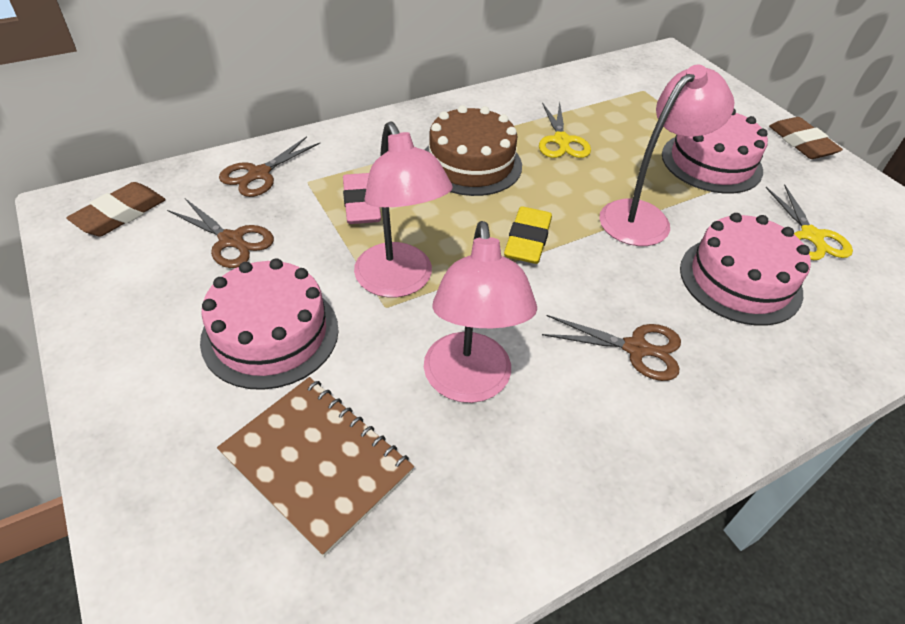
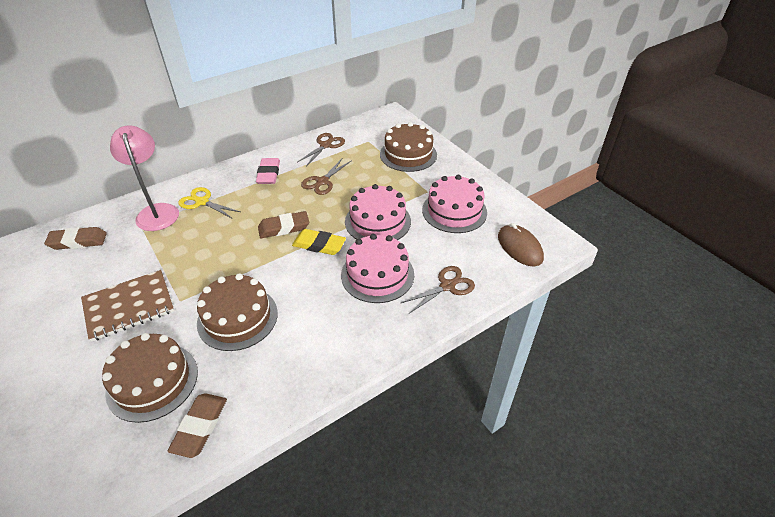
brown cake: 1 -> 3
brown eraser: 2 -> 3
brown mouse: 0 -> 1
pink lamp: 3 -> 1
yellow scissors: 2 -> 1

